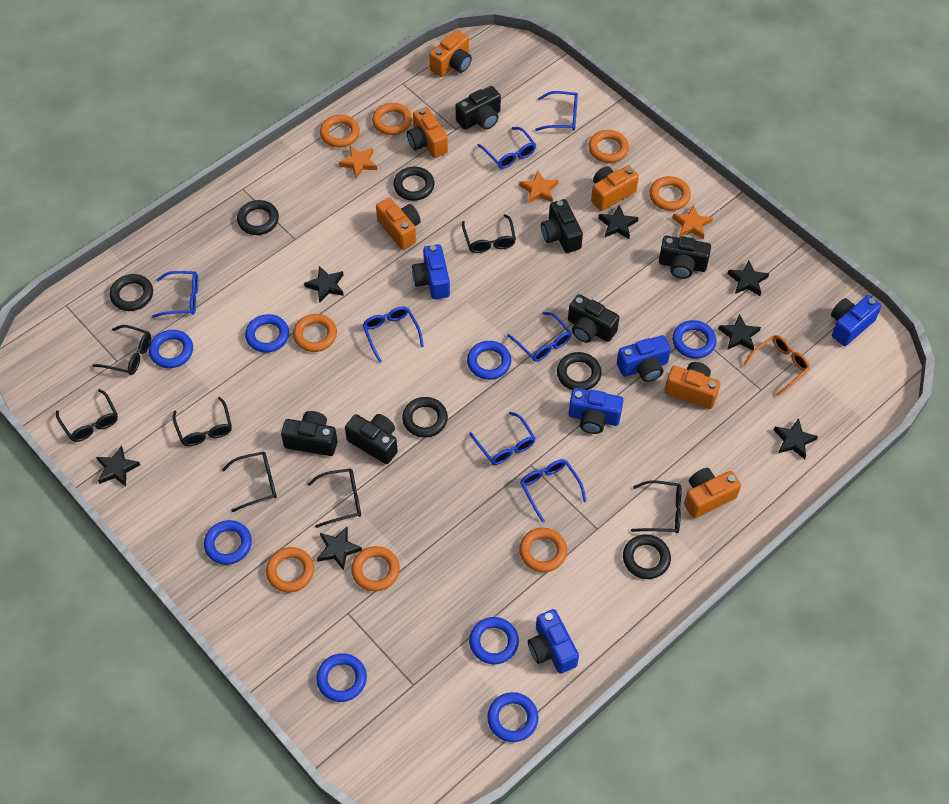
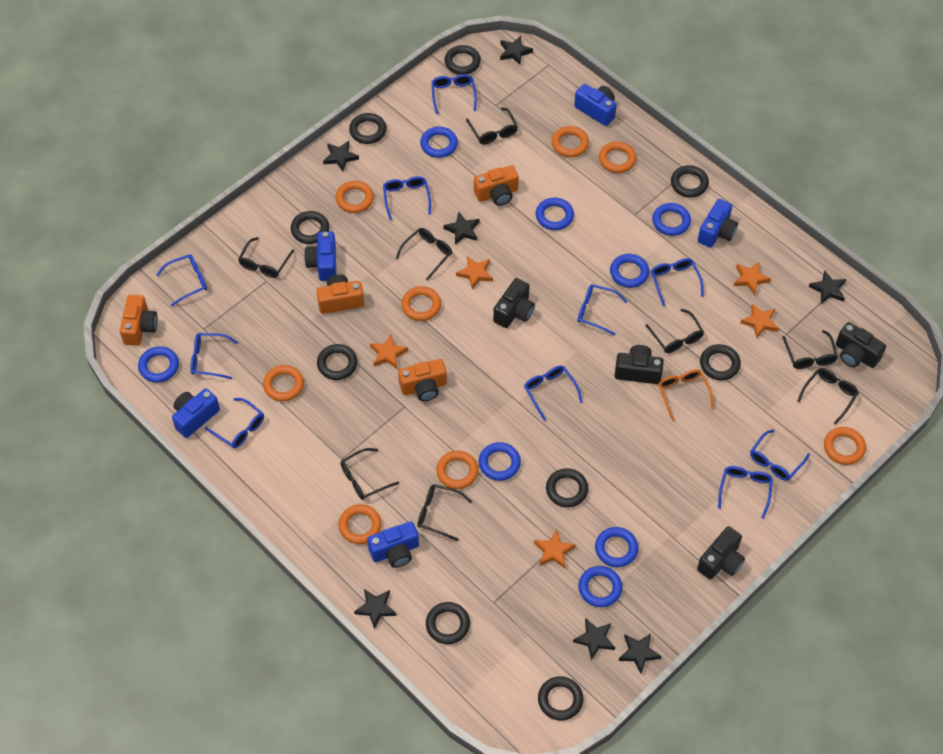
black camera: 6 -> 4
black glasses: 7 -> 8
black ring: 6 -> 9
blue glasses: 7 -> 10
orange camera: 6 -> 4
orange star: 3 -> 5

